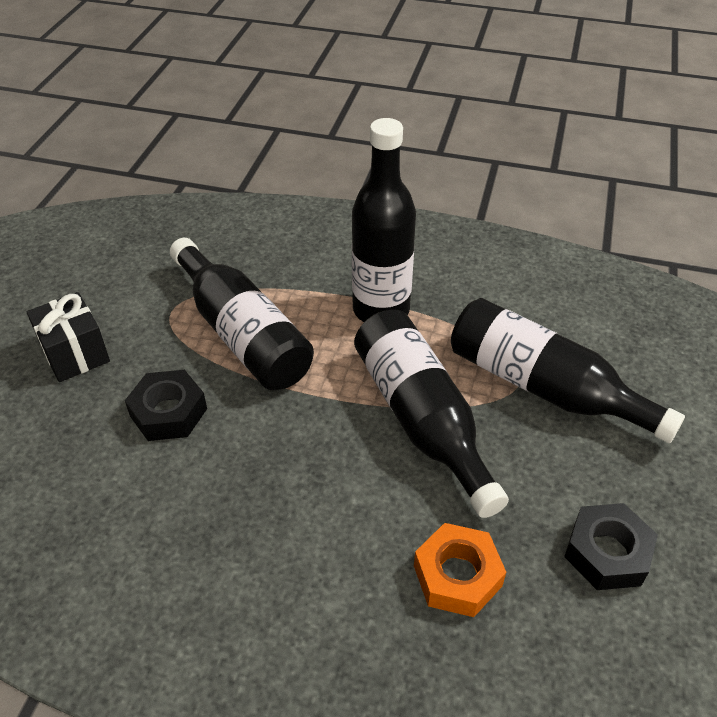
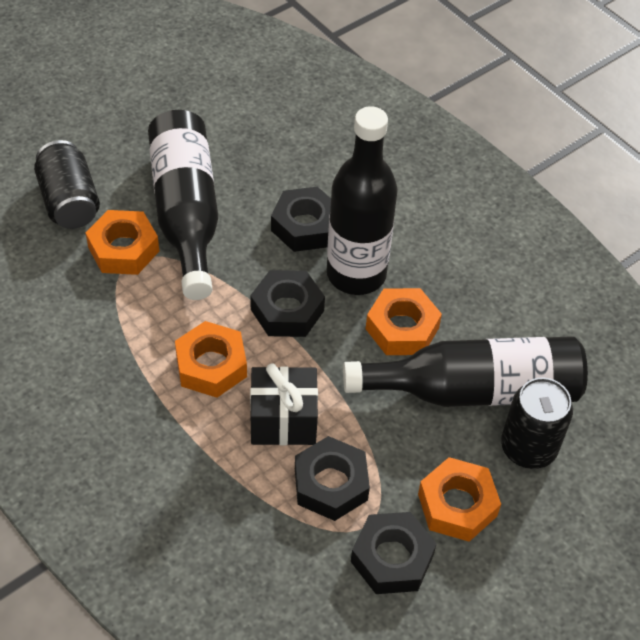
black bottle: 4 -> 3
black can: 0 -> 2
black nut: 2 -> 4
orange nut: 1 -> 4

